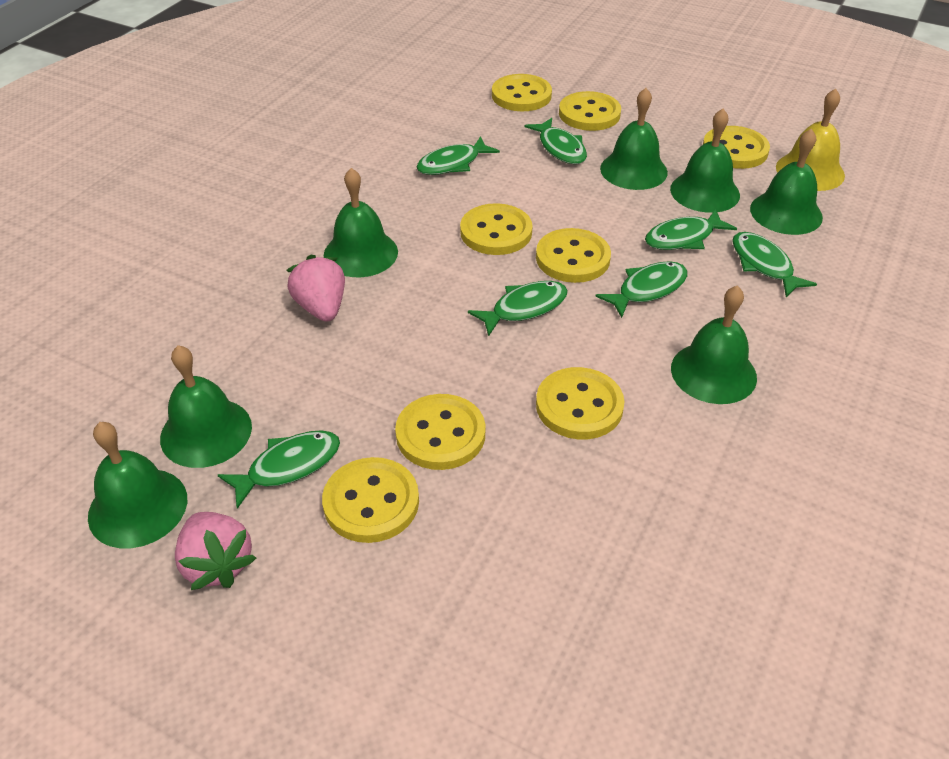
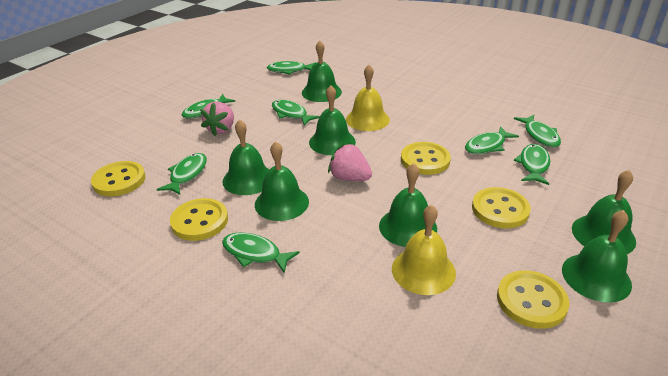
green fish: 7 -> 8
yellow bell: 1 -> 2
yellow button: 8 -> 5

